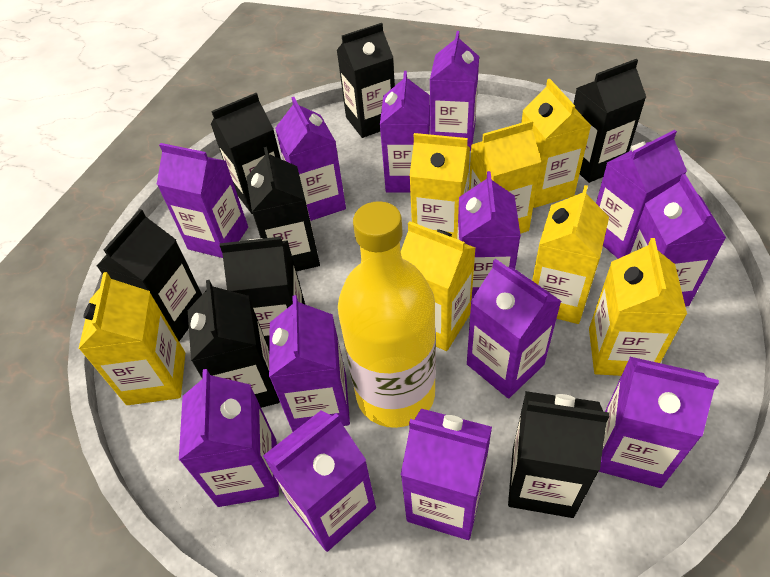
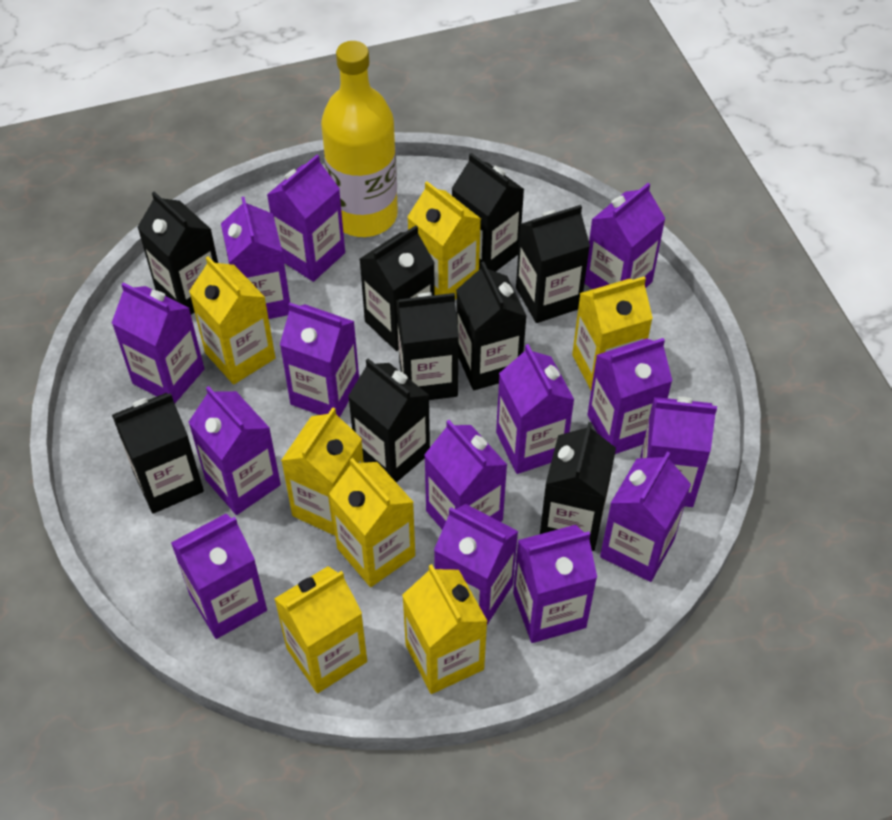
black carton: 8 -> 9
purple carton: 13 -> 14

